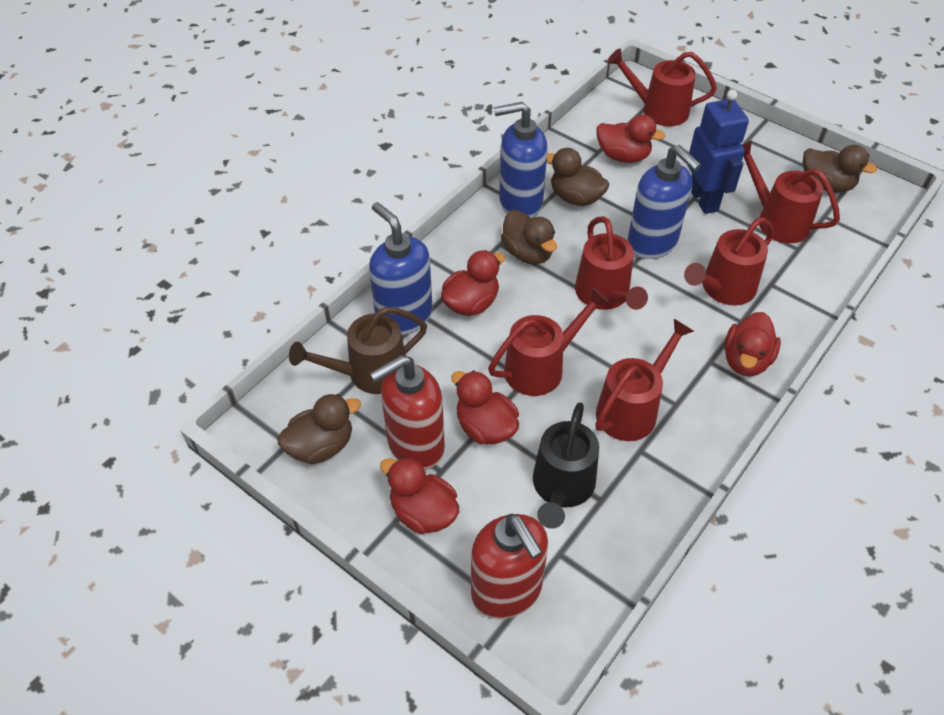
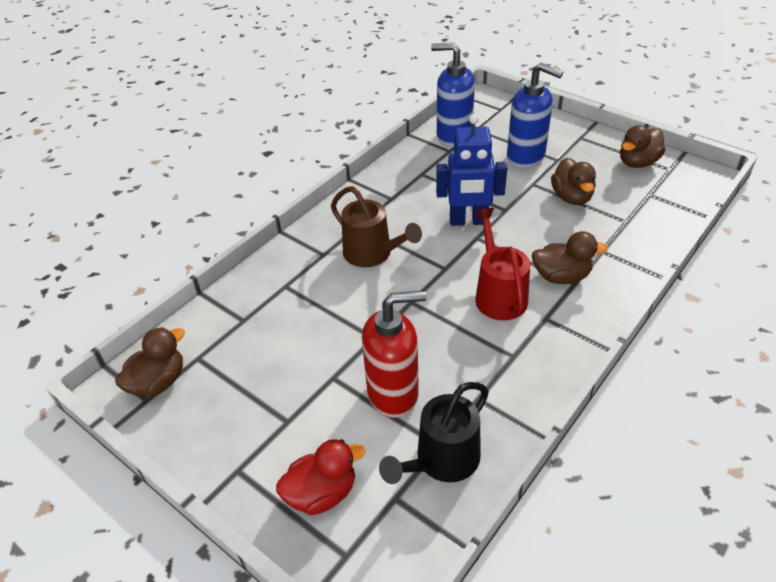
blue soap dispenser: 3 -> 2
red duck: 5 -> 1
red soap dispenser: 2 -> 1
red watering can: 6 -> 1

